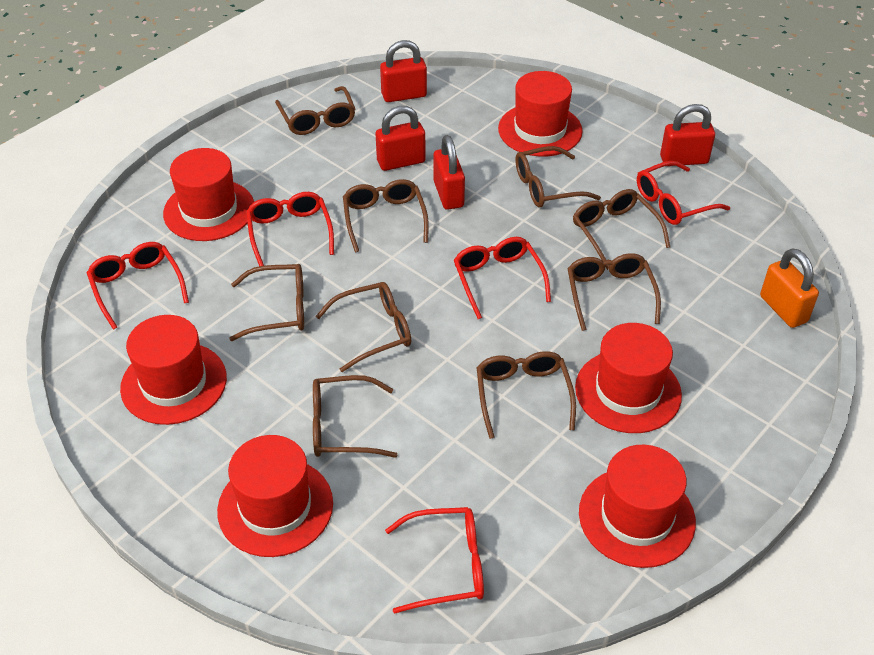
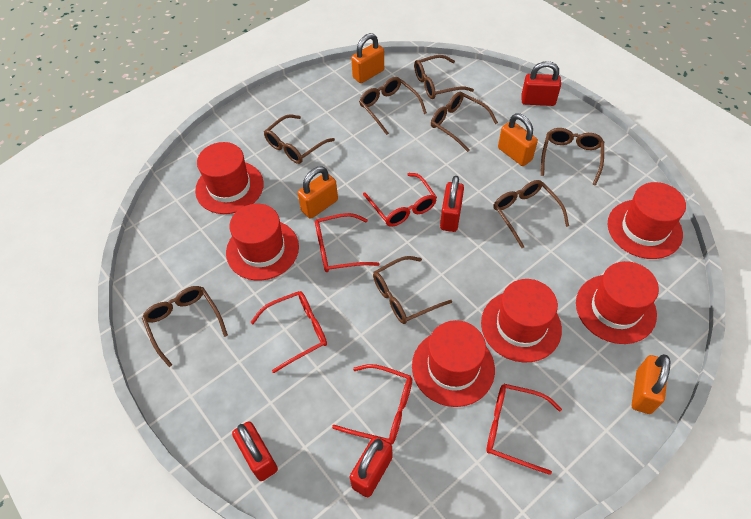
brown glasses: 9 -> 8
orange padlock: 1 -> 4

